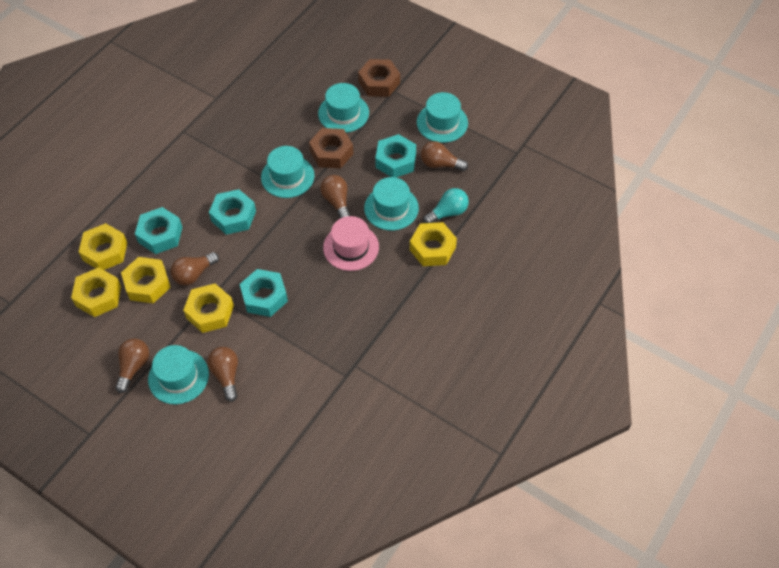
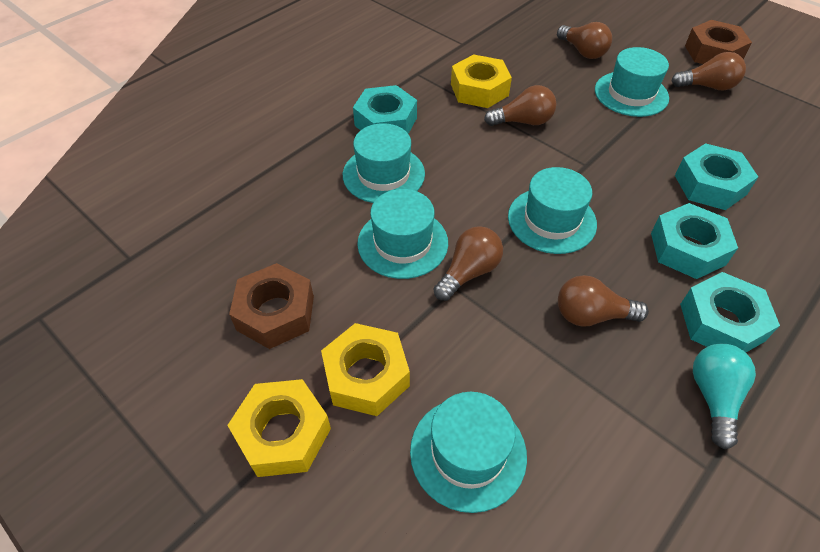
pink hat: 1 -> 0
yellow nut: 5 -> 3

